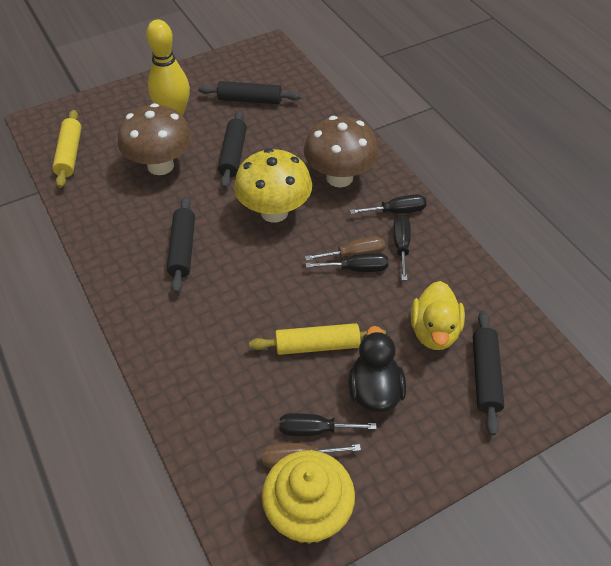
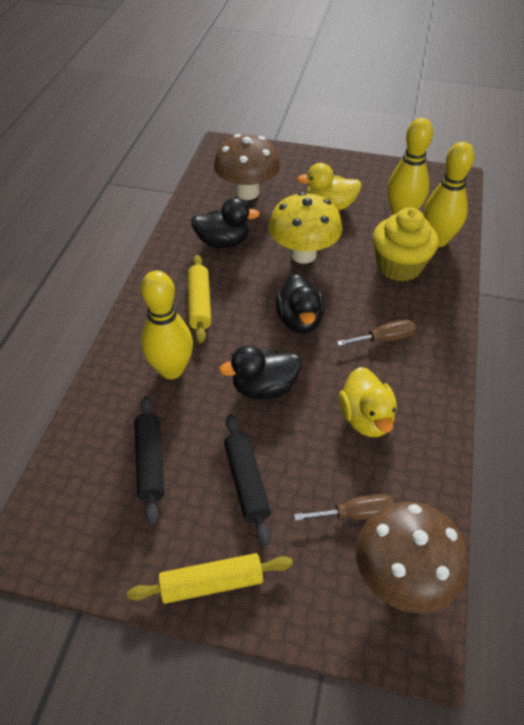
black duck: 1 -> 3
black rolling pin: 4 -> 2
black screwdriver: 4 -> 0
yellow bowling pin: 1 -> 3
yellow duck: 1 -> 2

